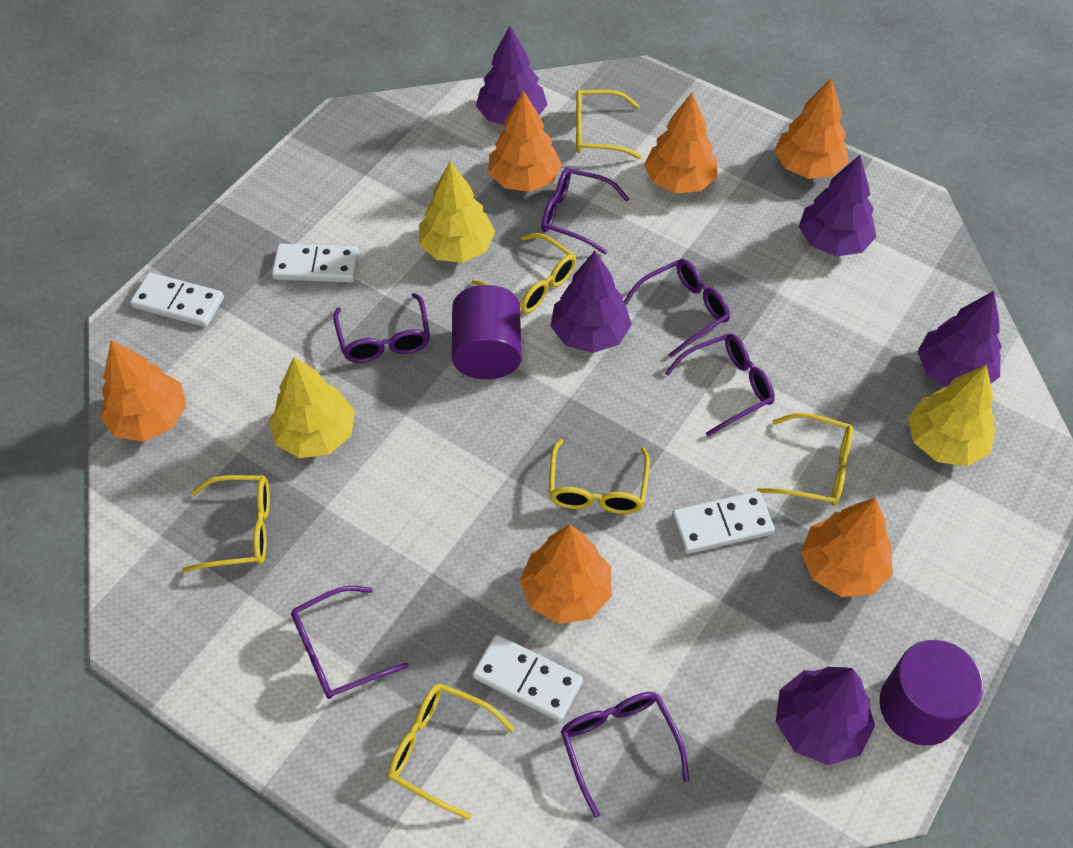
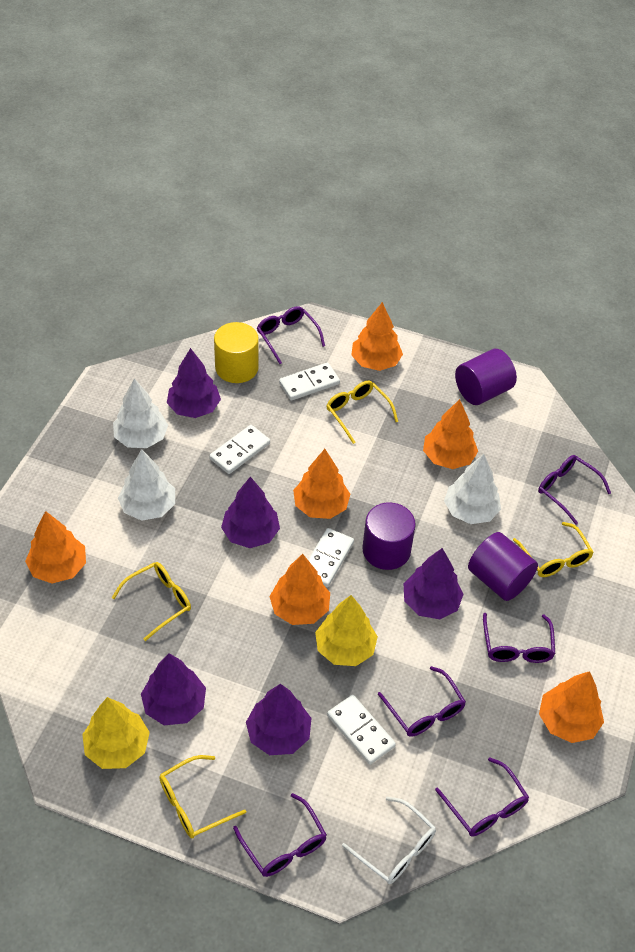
purple cylinder: 2 -> 3
white glasses: 0 -> 1
white tree: 0 -> 3
yellow cylinder: 0 -> 1
yellow glasses: 6 -> 4
yellow tree: 3 -> 2

